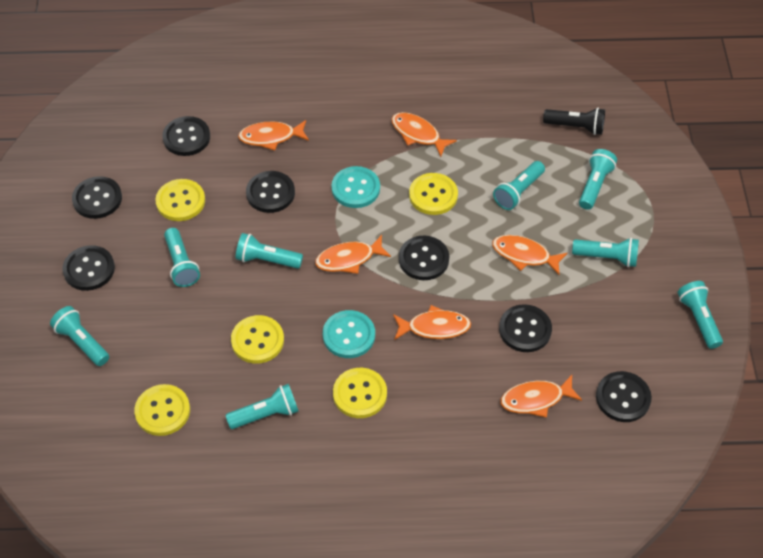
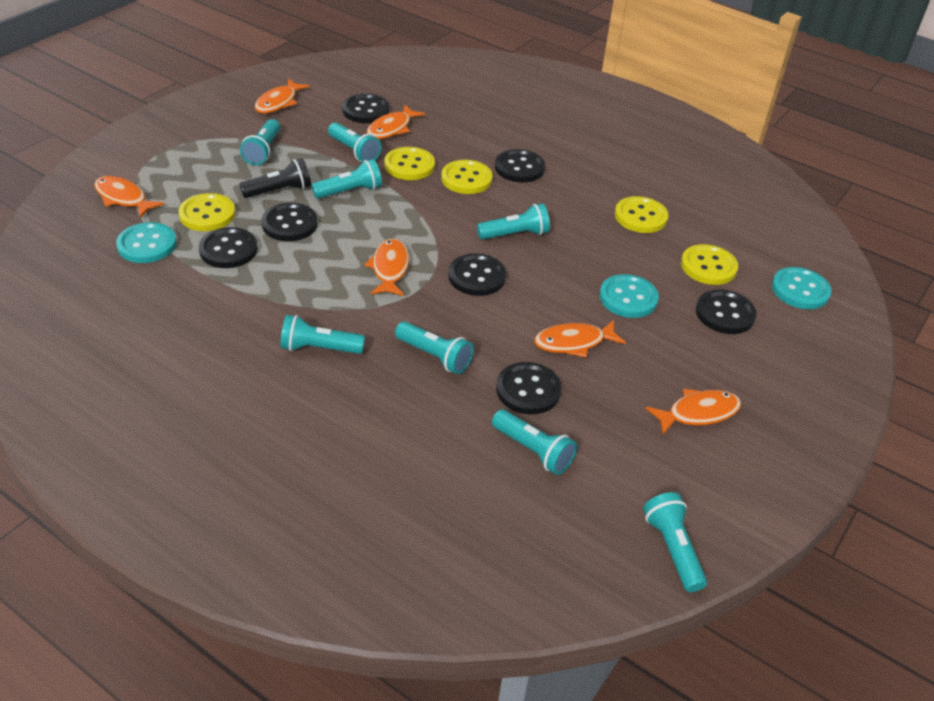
turquoise button: 2 -> 3

